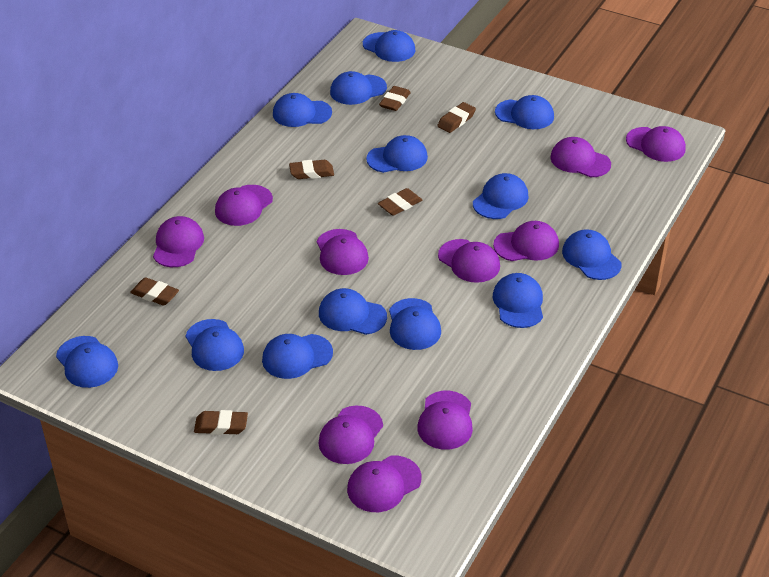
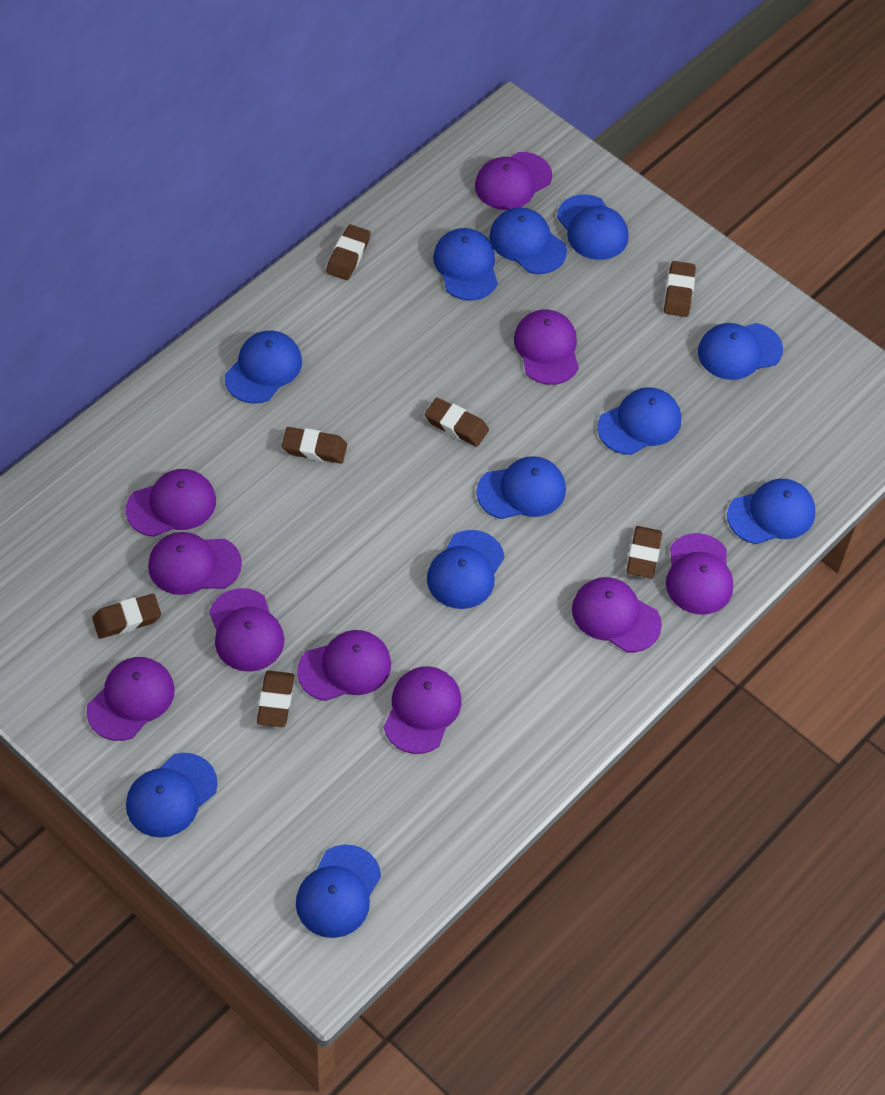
blue cap: 13 -> 11
brown eraser: 6 -> 7

